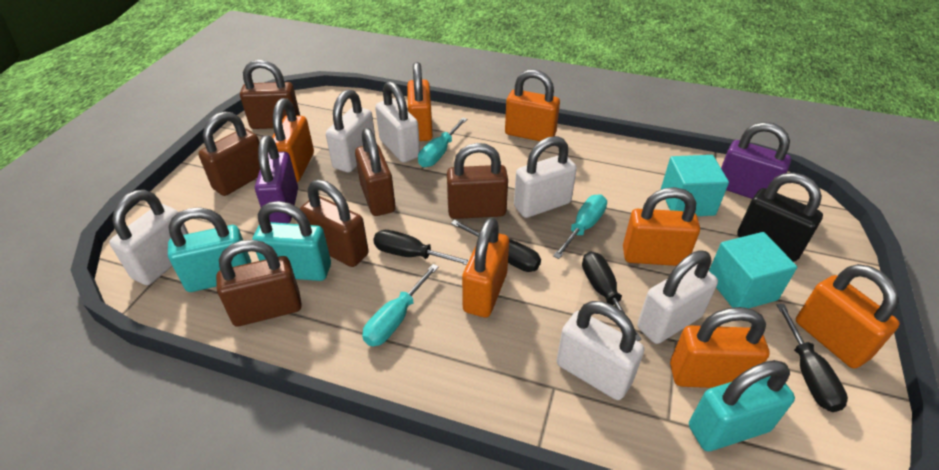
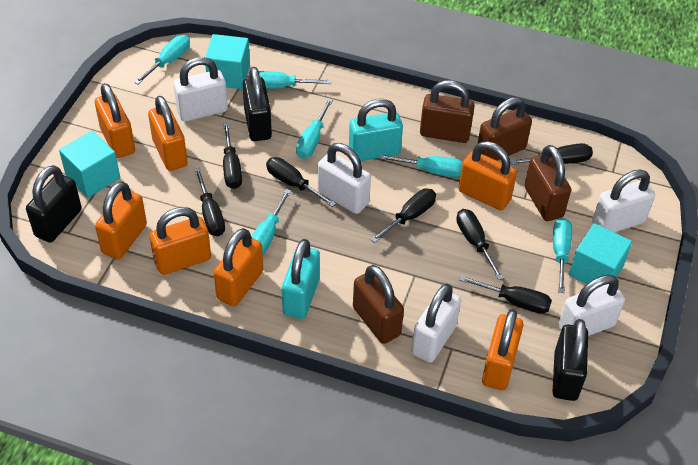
black padlock: 1 -> 3
black screwdriver: 4 -> 7
brown padlock: 6 -> 4
purple padlock: 2 -> 0
turquoise cube: 2 -> 3
turquoise padlock: 3 -> 2
turquoise screwdriver: 3 -> 6
white padlock: 6 -> 5

